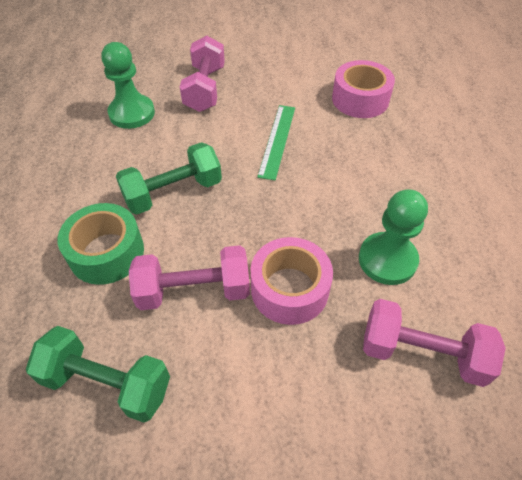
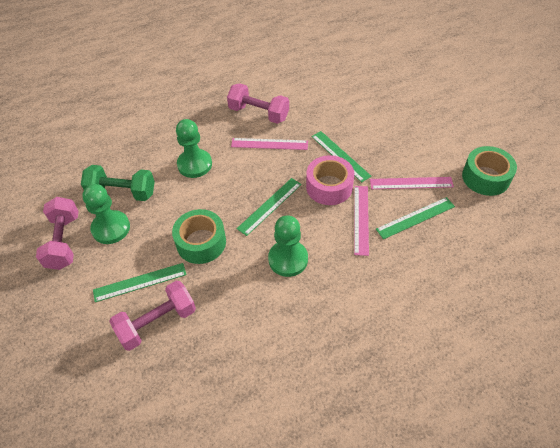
green dumbbell: 2 -> 1
green pawn: 2 -> 3
green ruler: 1 -> 4
green tape: 1 -> 2
pink ruler: 0 -> 3
pink tape: 2 -> 1

